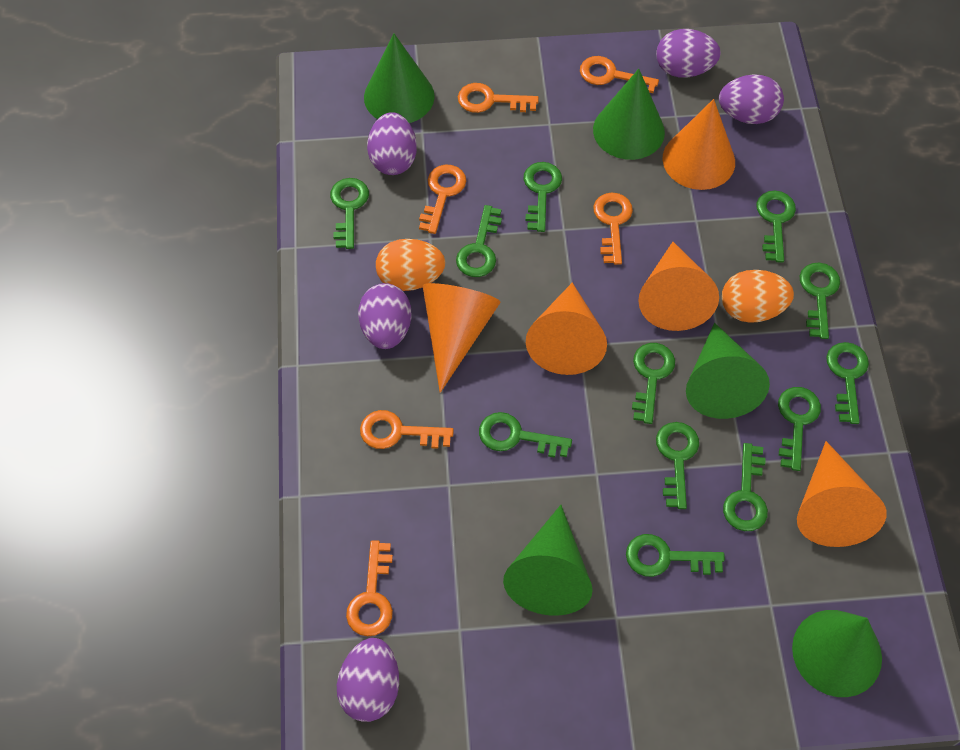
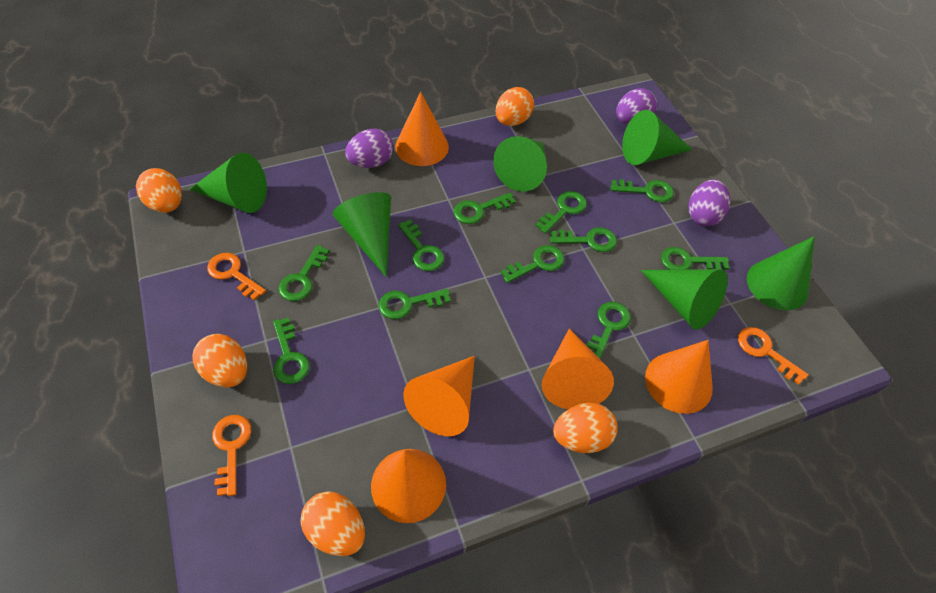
green cone: 5 -> 6
green key: 12 -> 11
orange egg: 2 -> 5
orange key: 6 -> 3
purple egg: 5 -> 3

